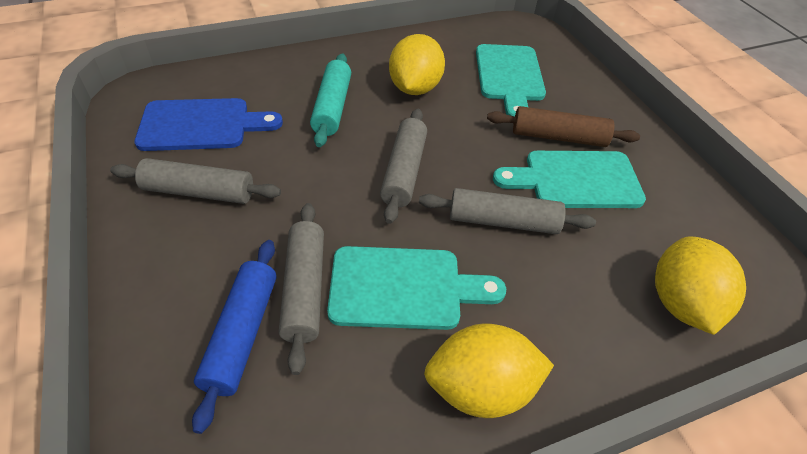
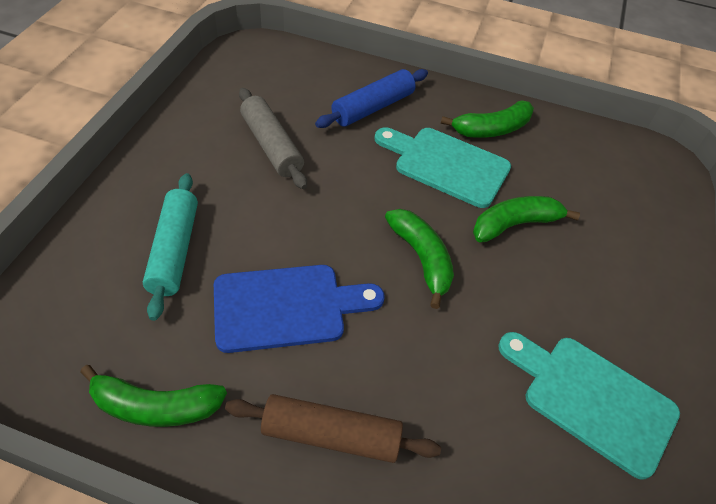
green banana: 0 -> 4
grey rolling pin: 4 -> 1
turquoise cutting board: 3 -> 2
yellow lemon: 3 -> 0

